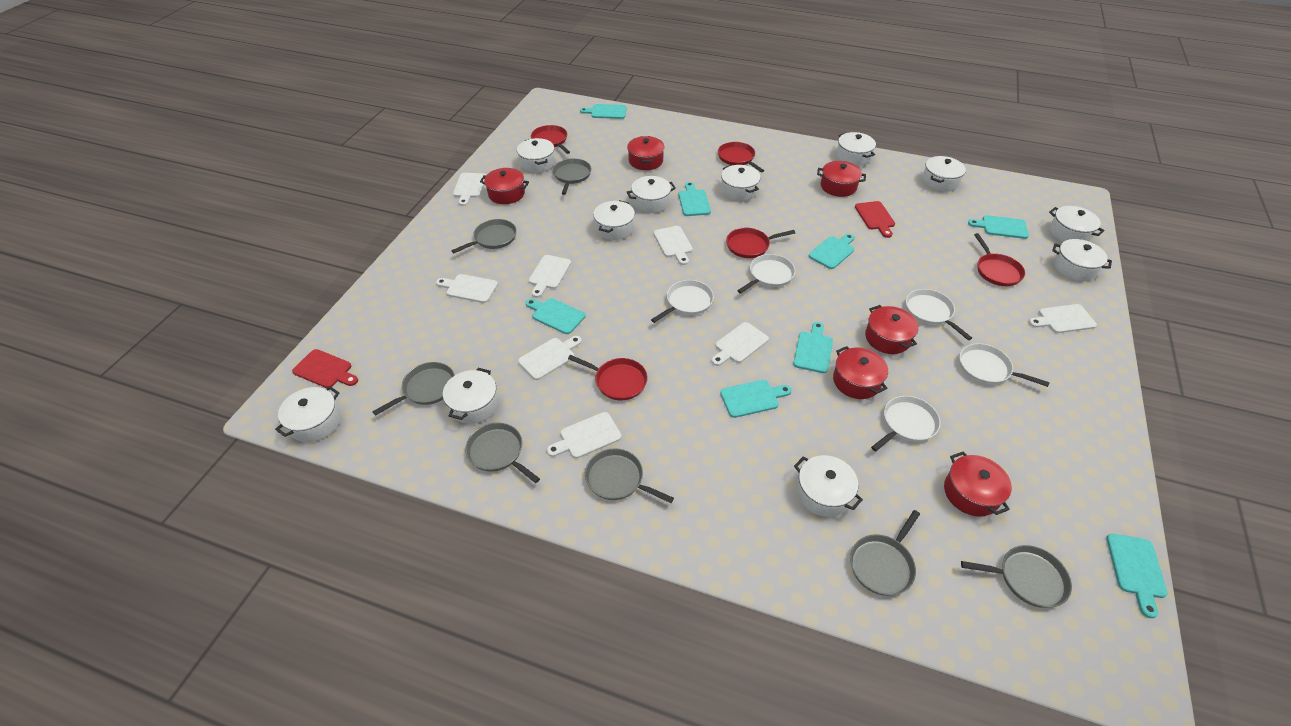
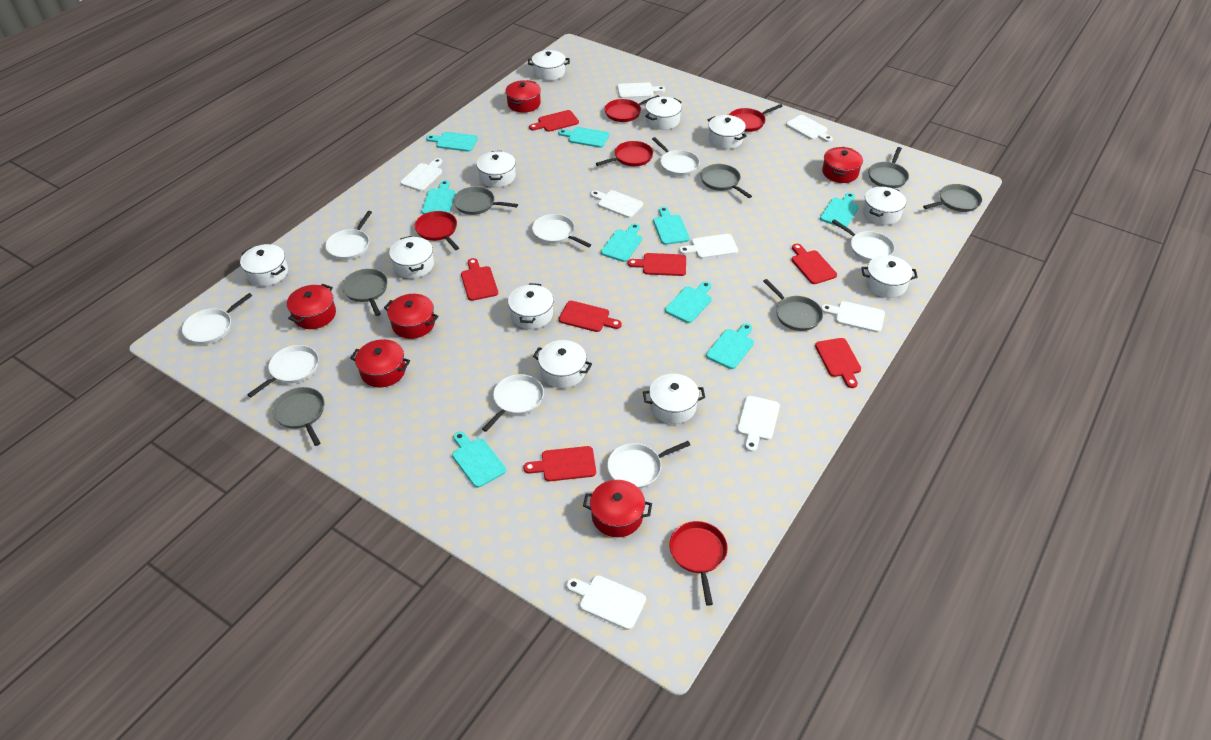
red cutting board: 2 -> 7
turquoise cutting board: 8 -> 9
white pan: 5 -> 8

